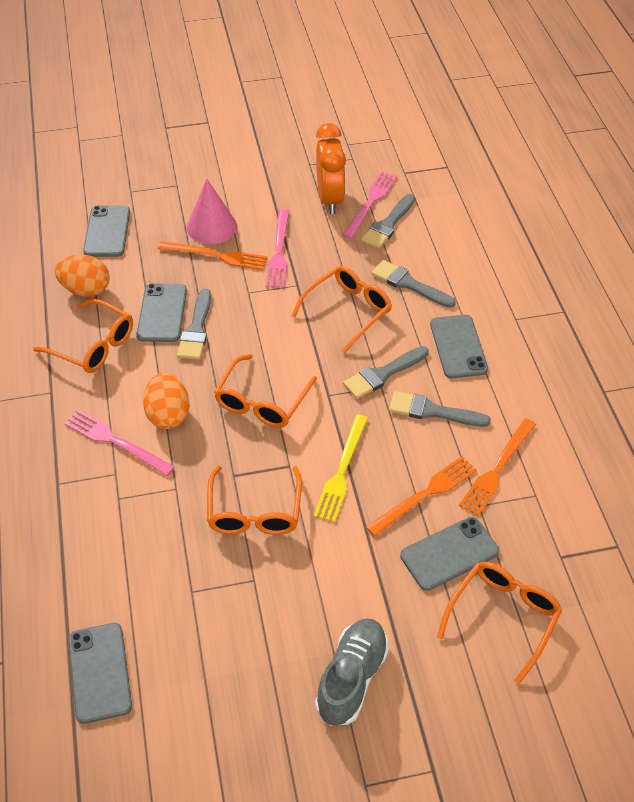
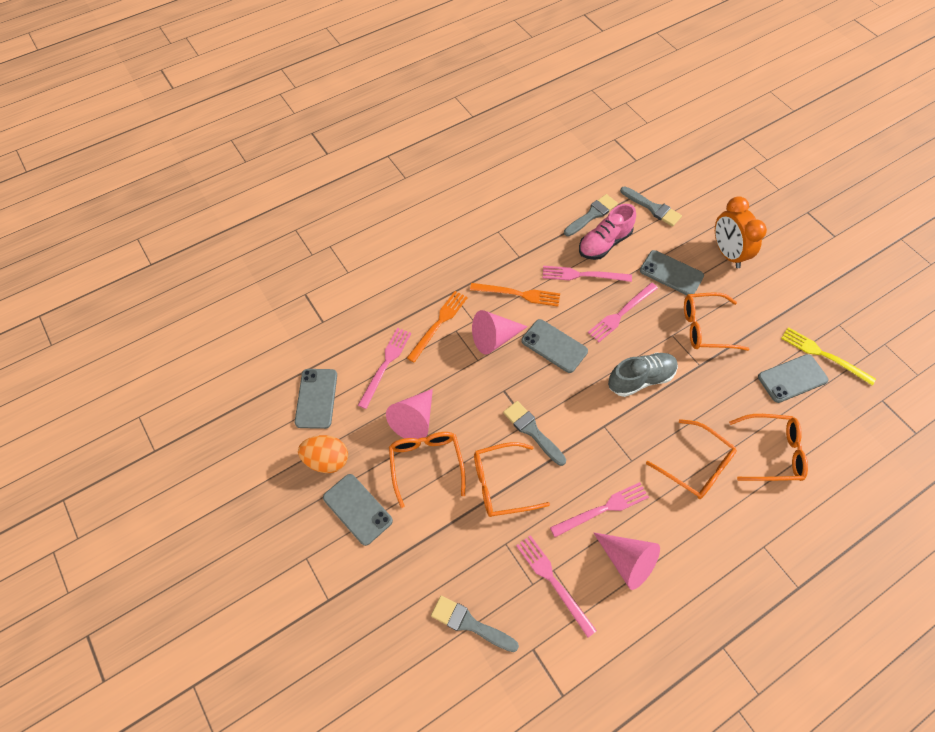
grey brush: 5 -> 4
orange egg: 2 -> 1
orange fork: 3 -> 2
pink cone: 1 -> 3
pink fork: 3 -> 5
pink shoe: 0 -> 1

